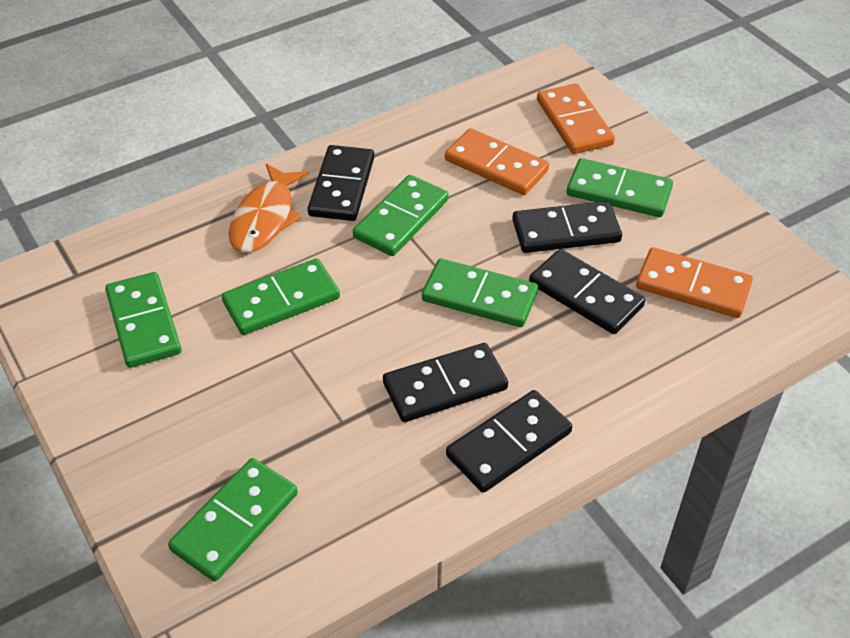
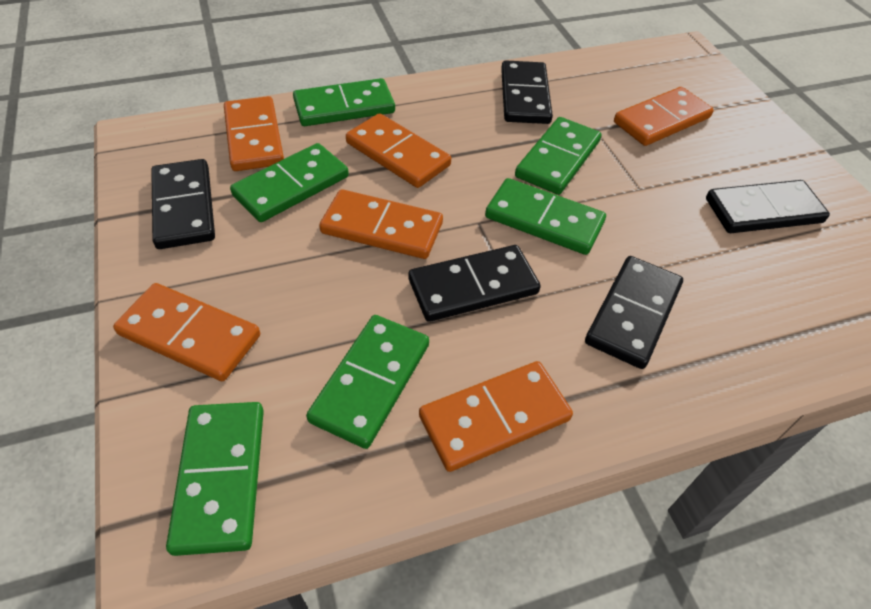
orange domino: 3 -> 6
orange fish: 1 -> 0

